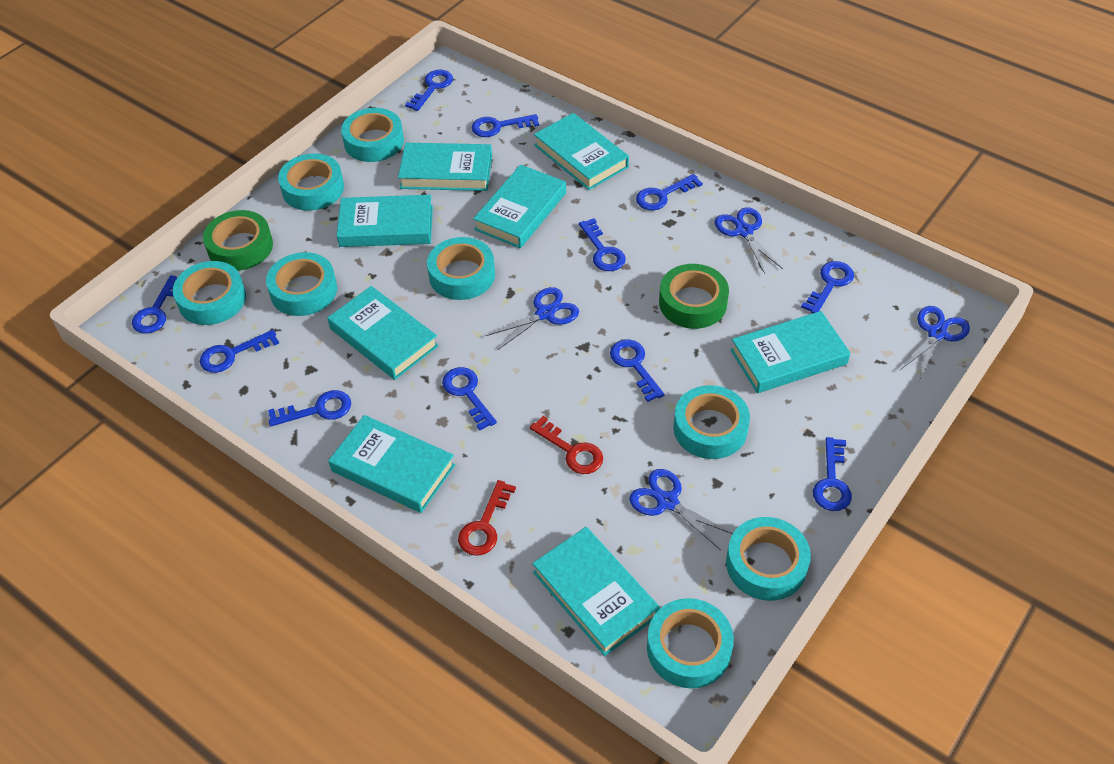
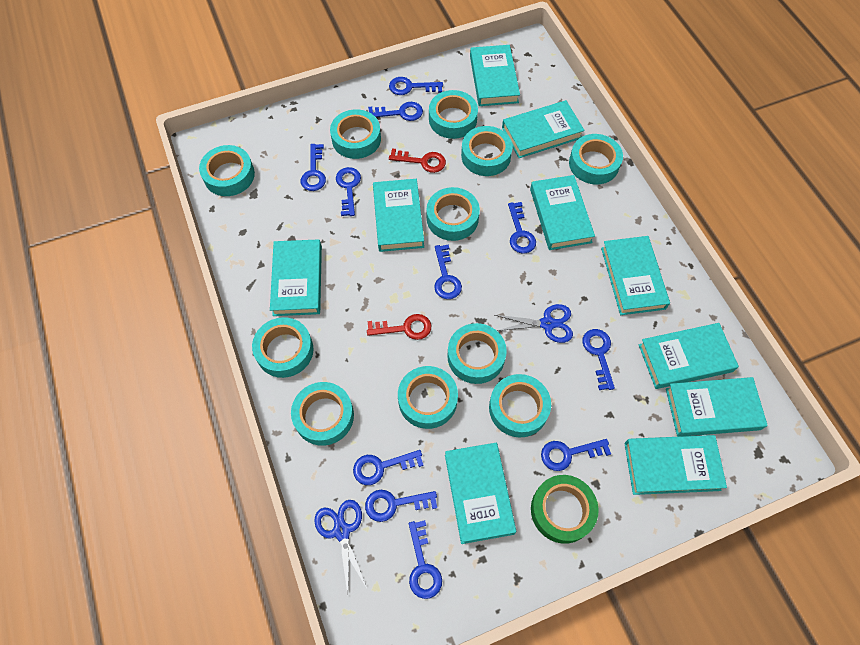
blue scissors: 4 -> 2
green tape: 2 -> 1
turquoise book: 8 -> 10
turquoise tape: 8 -> 11

